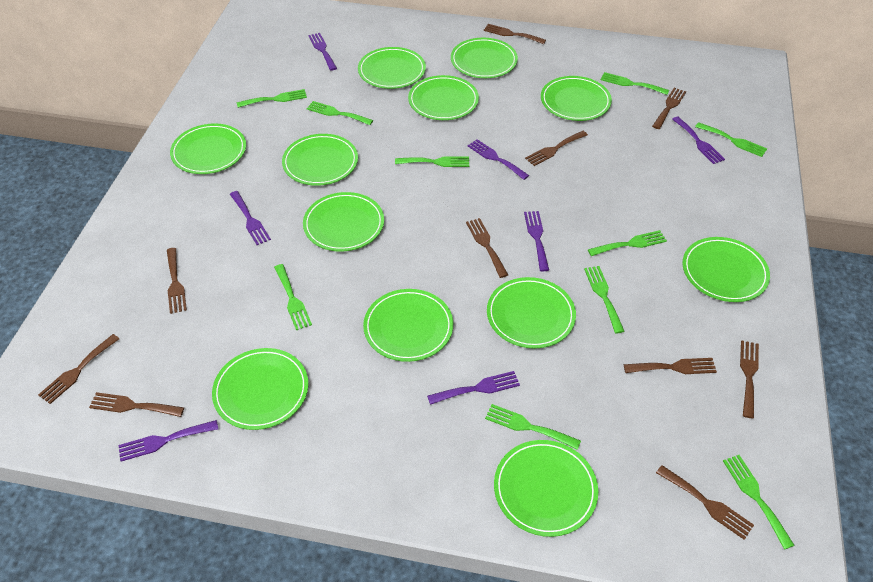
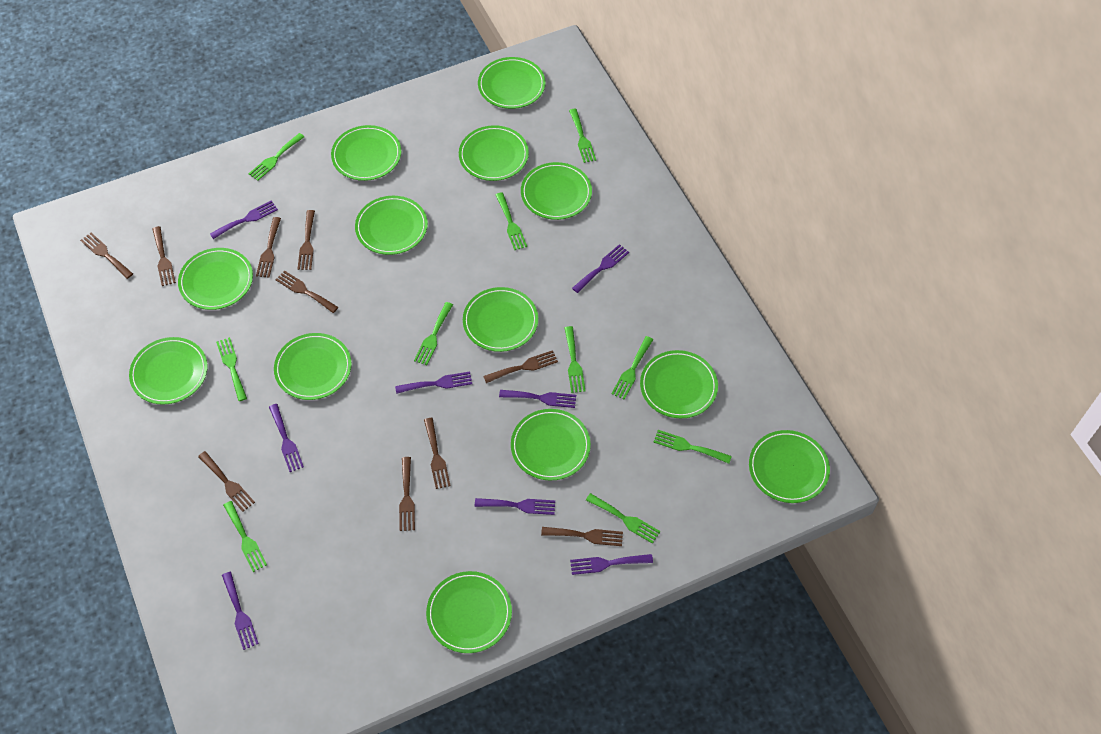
green plate: 12 -> 13
purple fork: 7 -> 8

